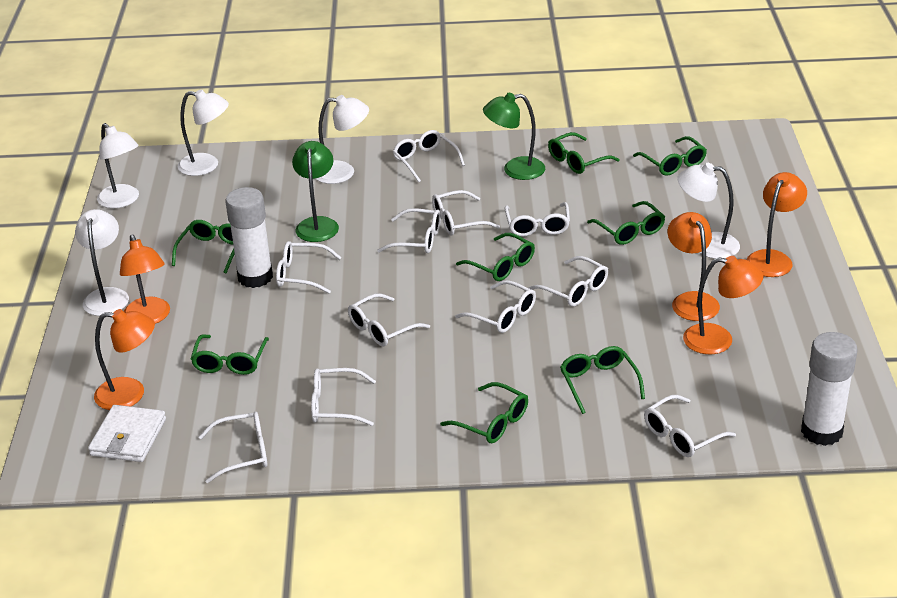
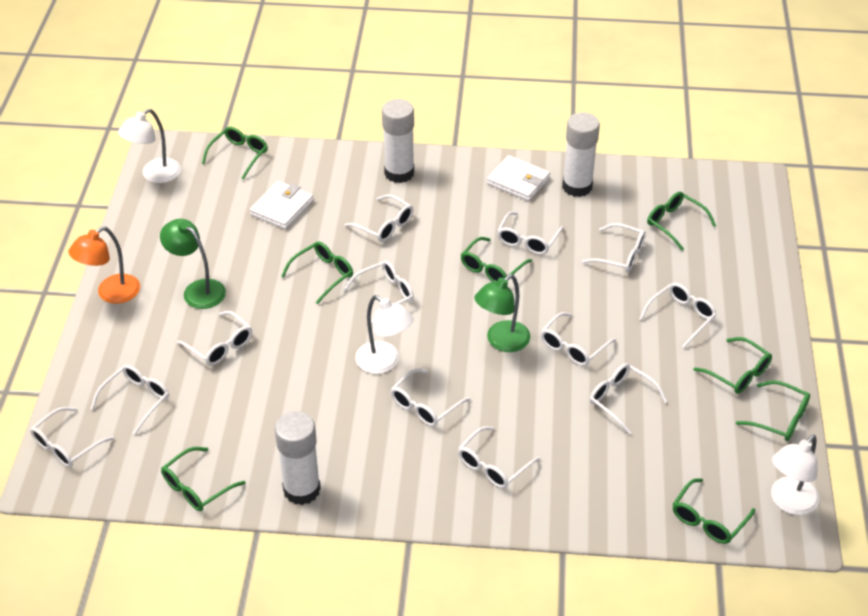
orange lamp: 5 -> 1
white glasses: 11 -> 12
white glue stick: 2 -> 3
white lamp: 5 -> 3
white wallet: 1 -> 2

